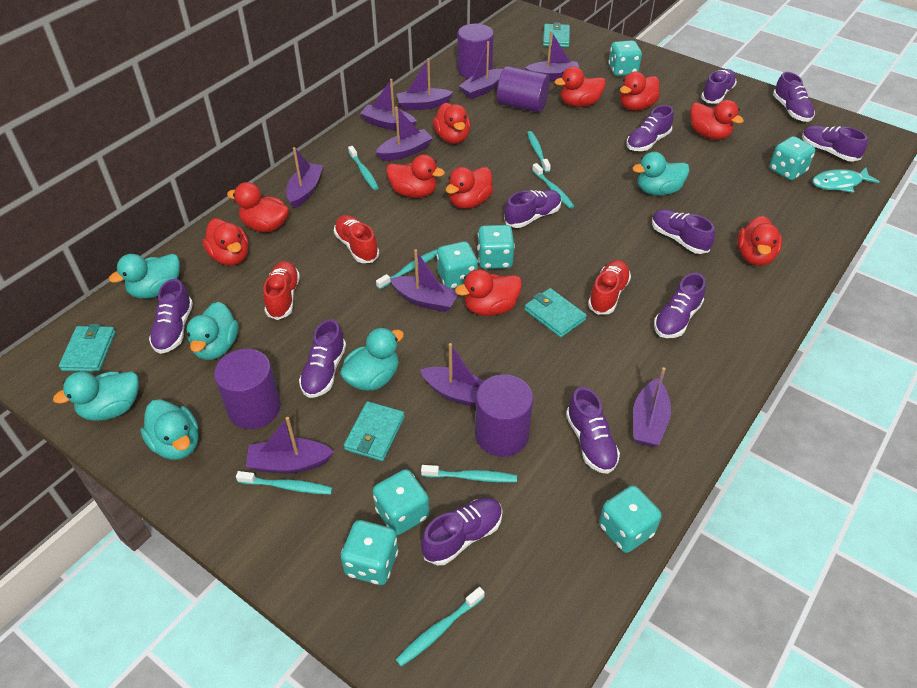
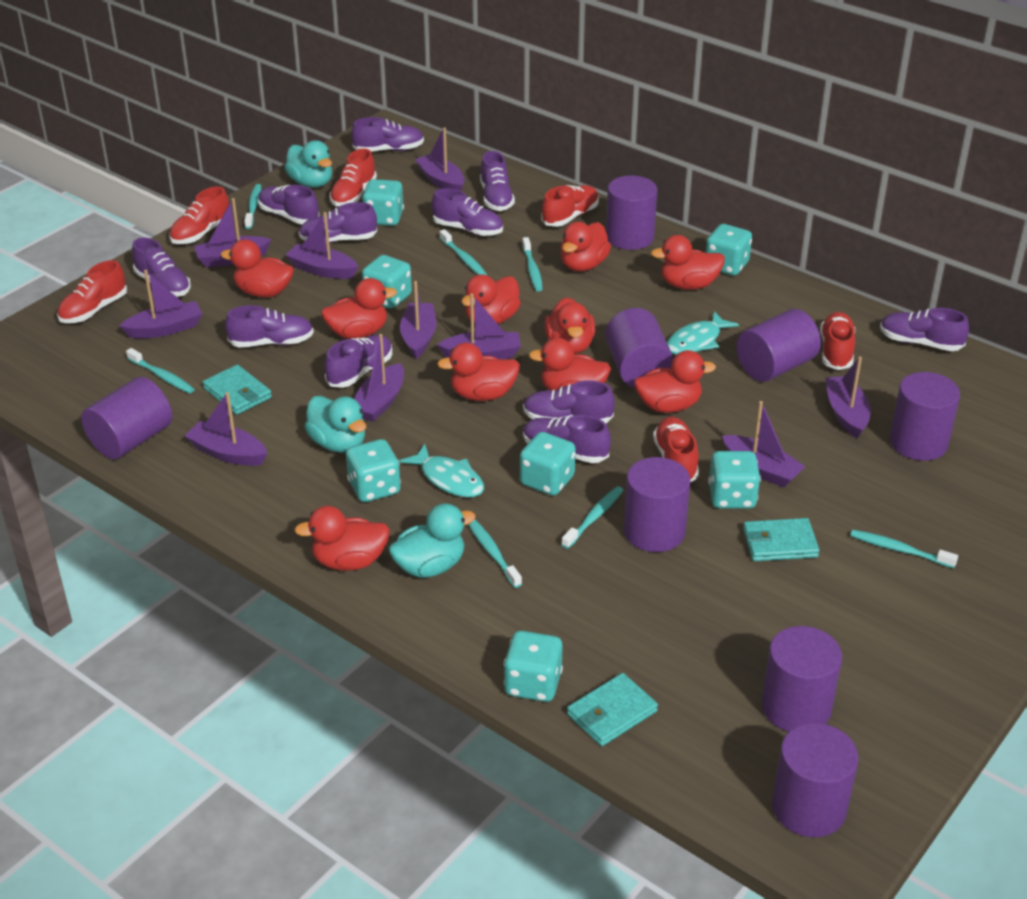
purple cylinder: 4 -> 8
red shoe: 3 -> 6
turquoise duck: 6 -> 3
turquoise fish: 1 -> 2
turquoise wallet: 4 -> 3

